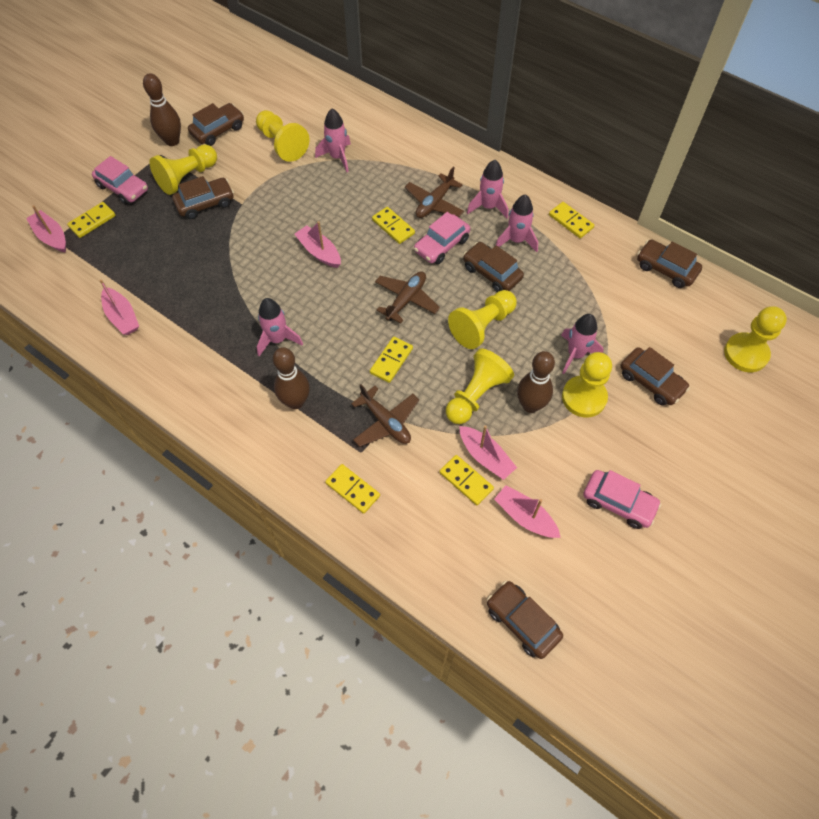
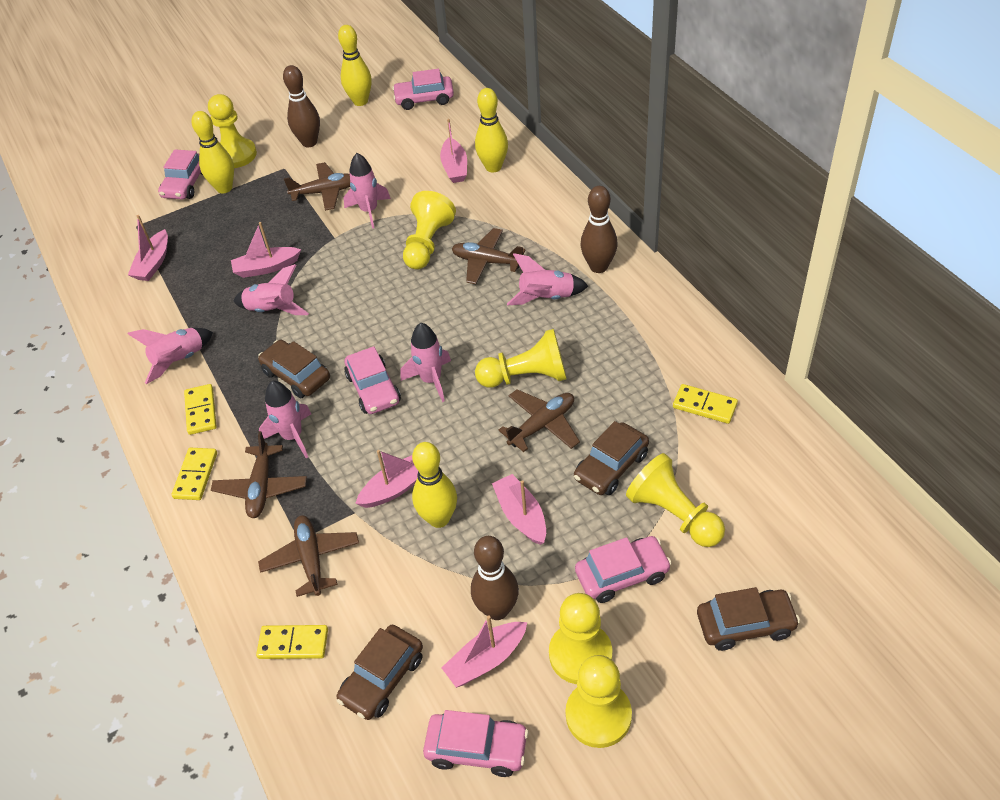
brown car: 6 -> 4
brown plane: 3 -> 5
pink boat: 5 -> 6
pink car: 3 -> 5
pink rocket: 5 -> 6
yellow bowling pin: 0 -> 4
yellow domino: 6 -> 4

